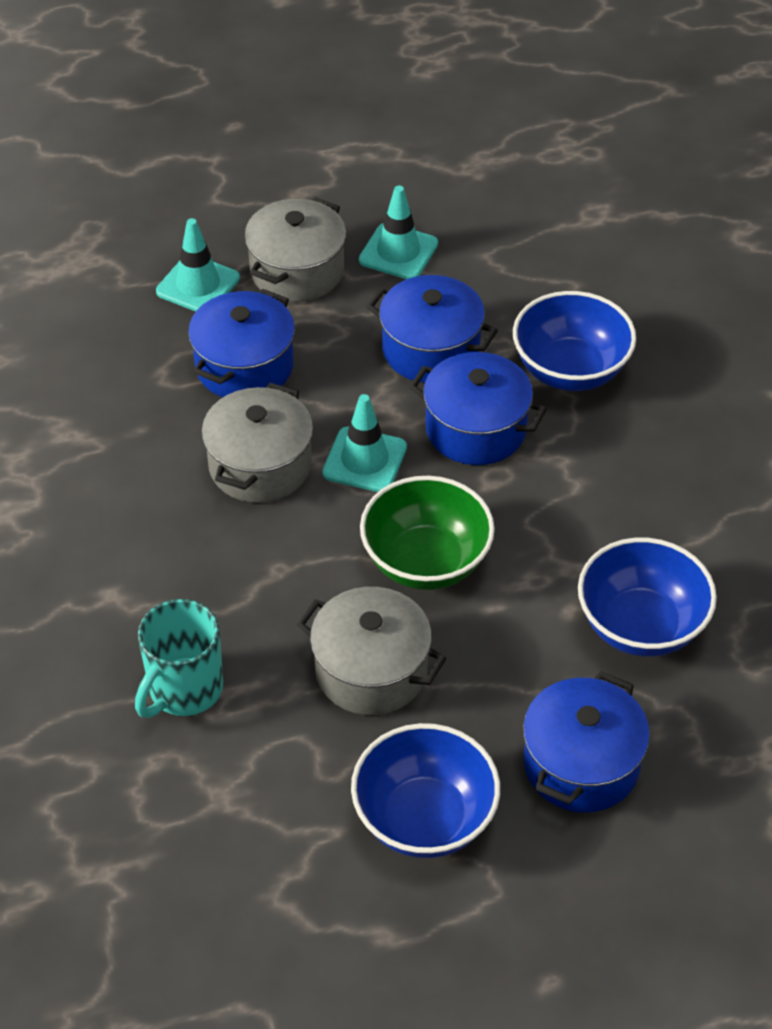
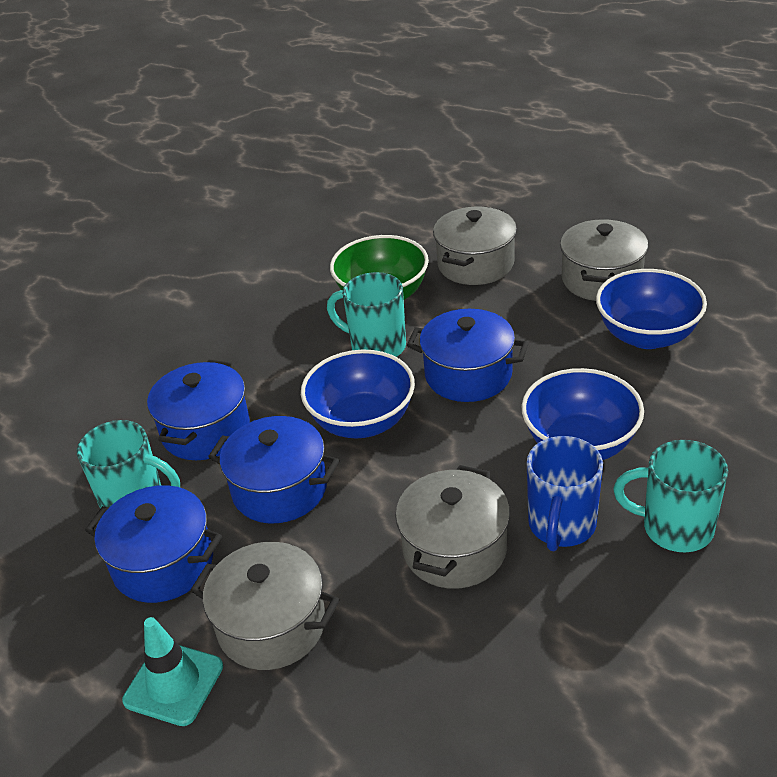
blue mug: 0 -> 1
grey pot: 3 -> 4
turquoise mug: 1 -> 3
turquoise traffic cone: 3 -> 1

